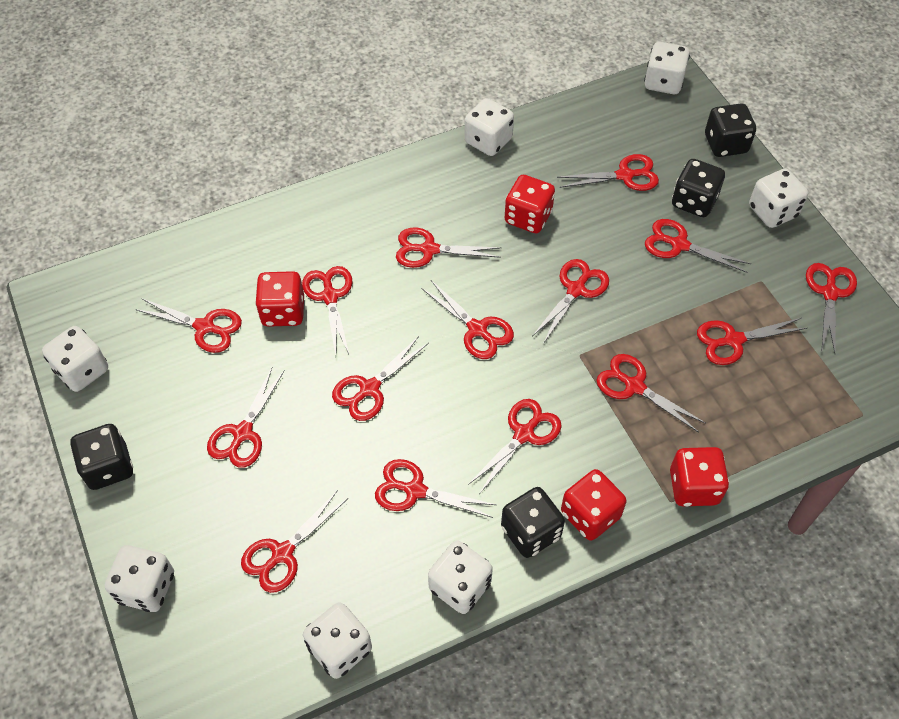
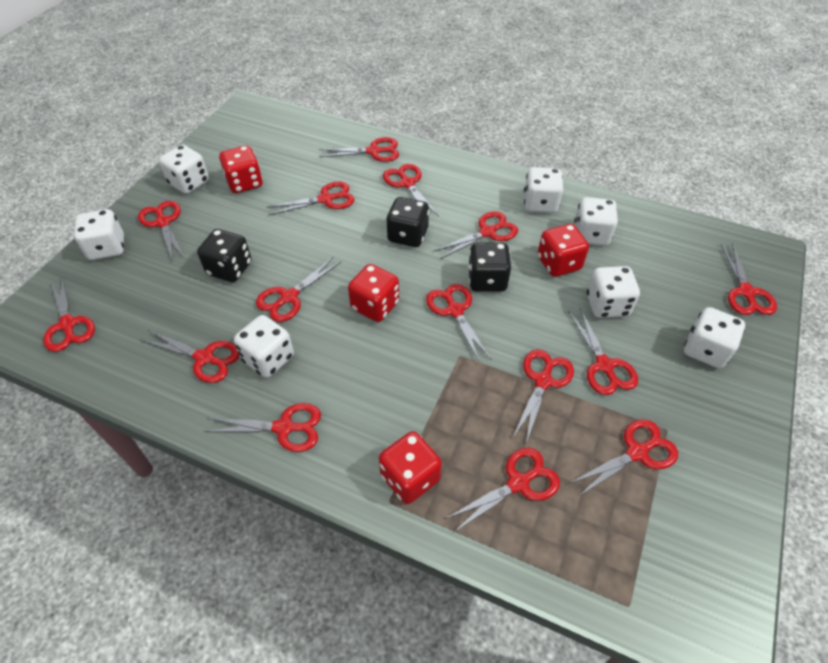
black dice: 4 -> 3

